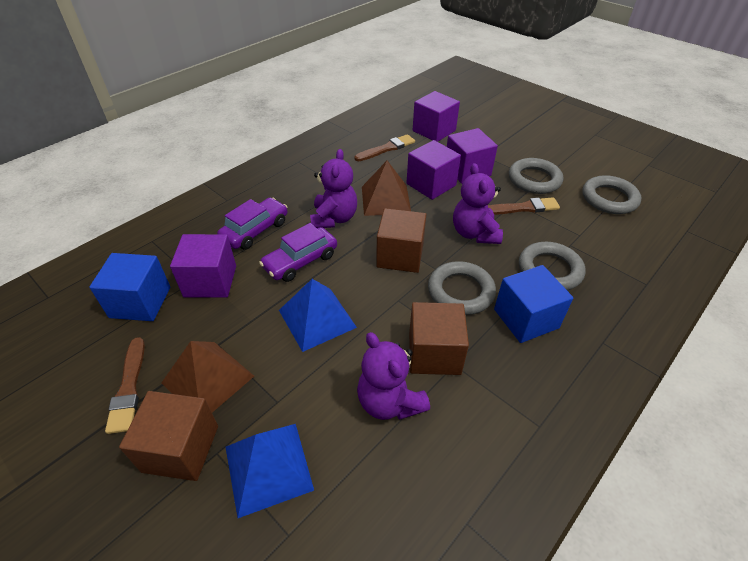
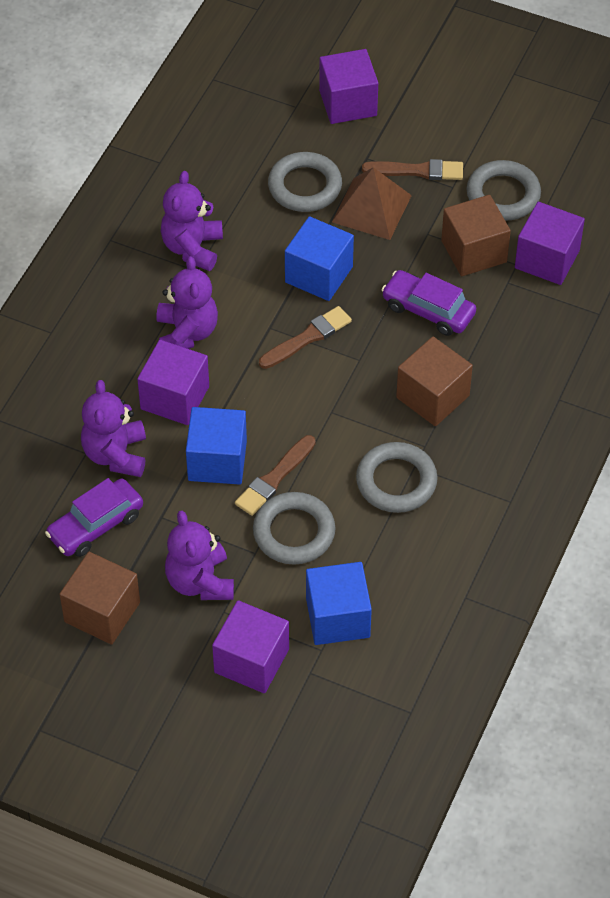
blue cube: 2 -> 3
blue pyramid: 2 -> 0
brown pyramid: 2 -> 1
purple teddy bear: 3 -> 4

